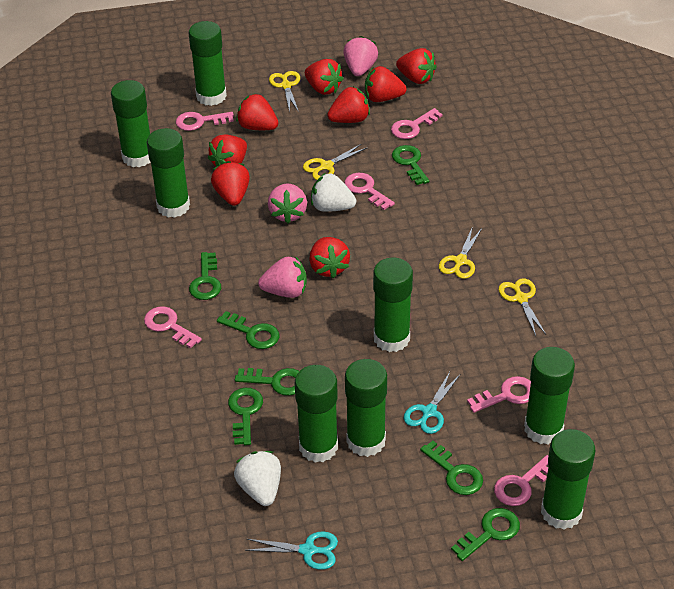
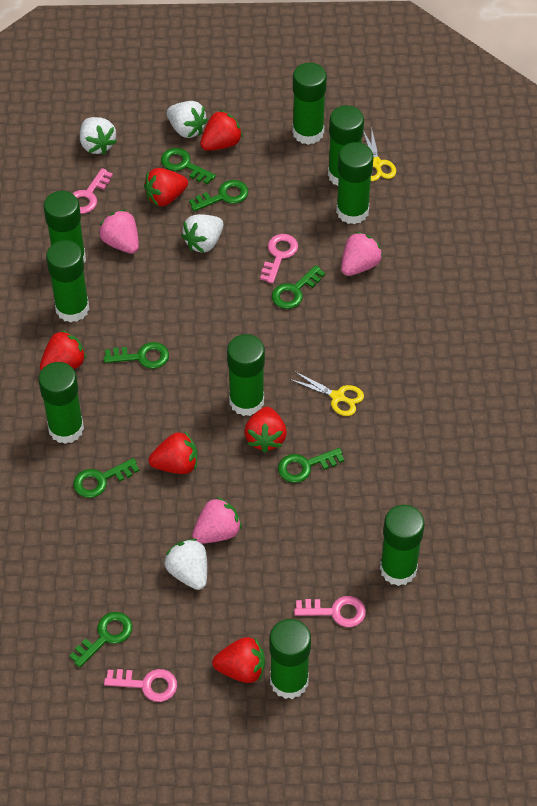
green glue stick: 8 -> 9
pink key: 6 -> 4
red strawberry: 8 -> 6
turquoise scissors: 2 -> 0
white strawberry: 2 -> 4
yellow scissors: 4 -> 2

